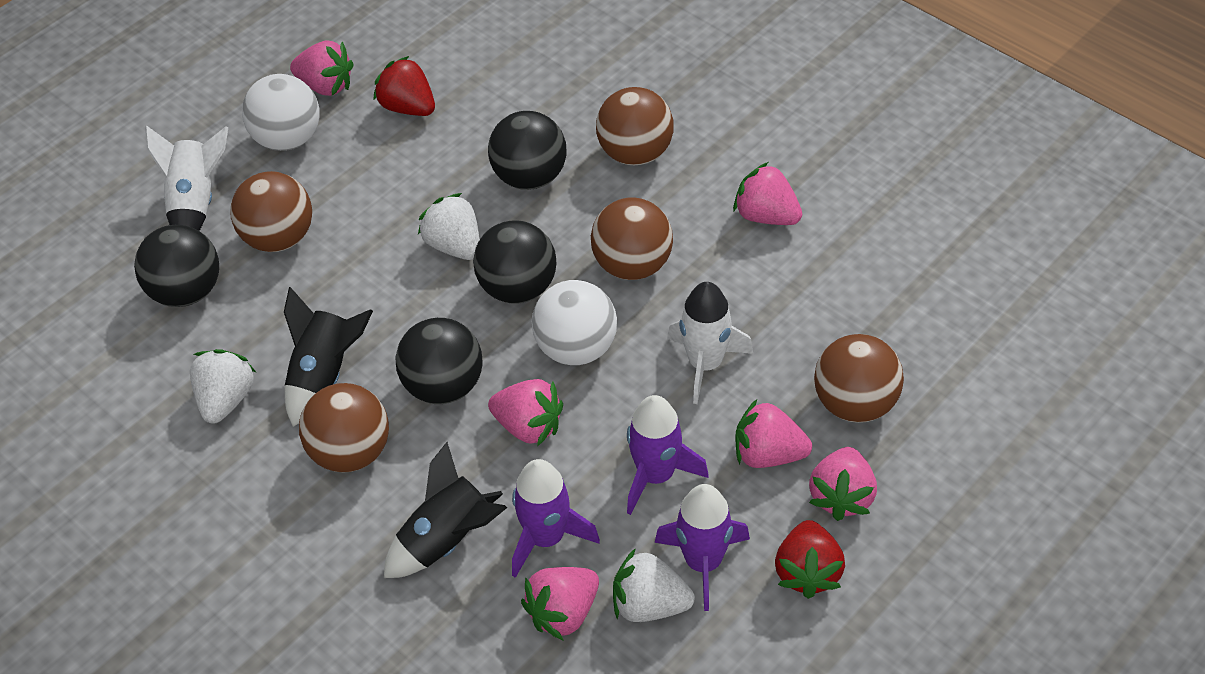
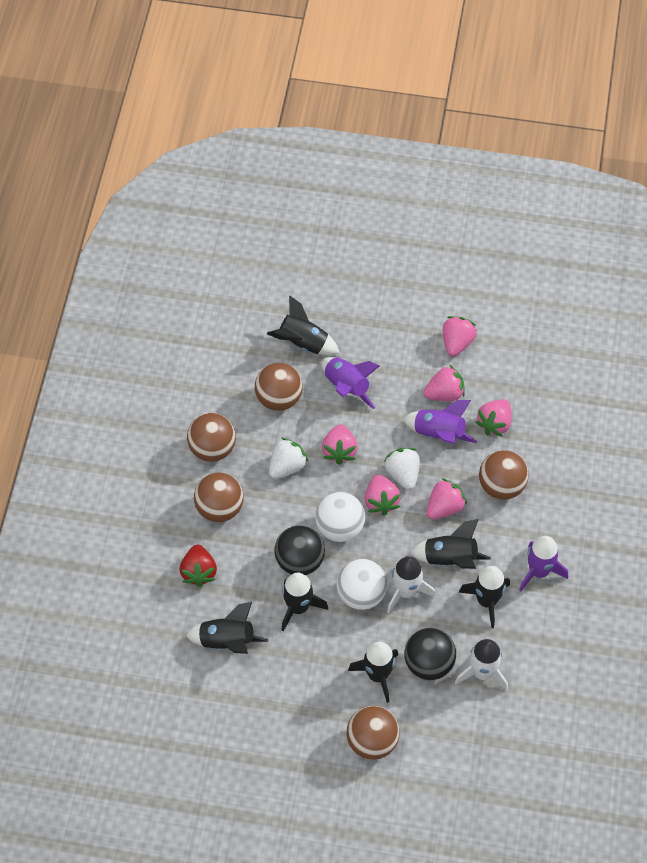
black ball: 4 -> 2
black rocket: 2 -> 6
red strawberry: 2 -> 1
white strawberry: 3 -> 2

